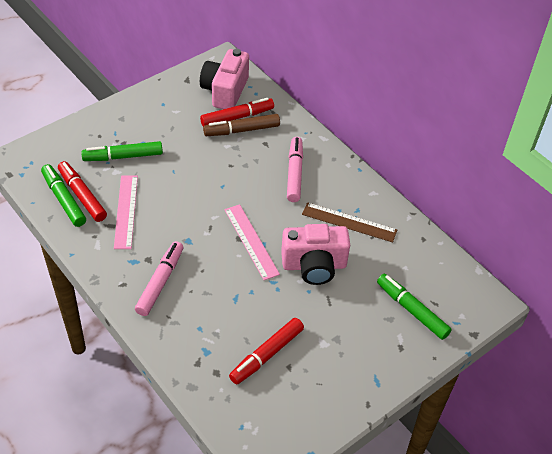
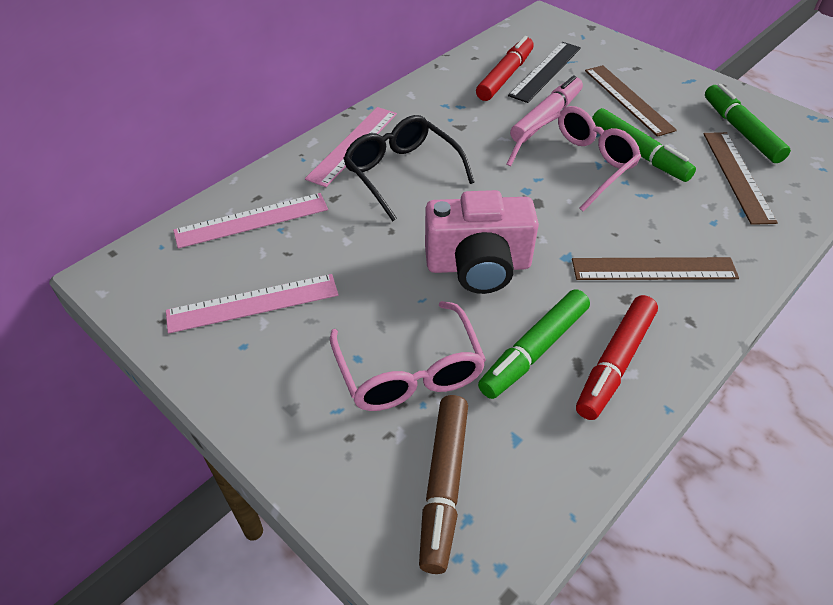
black glasses: 0 -> 1
black ruler: 0 -> 1
brown ruler: 1 -> 3
pink camera: 2 -> 1
pink glasses: 0 -> 2
pink marker: 2 -> 1
pink ruler: 2 -> 3
red marker: 3 -> 2

